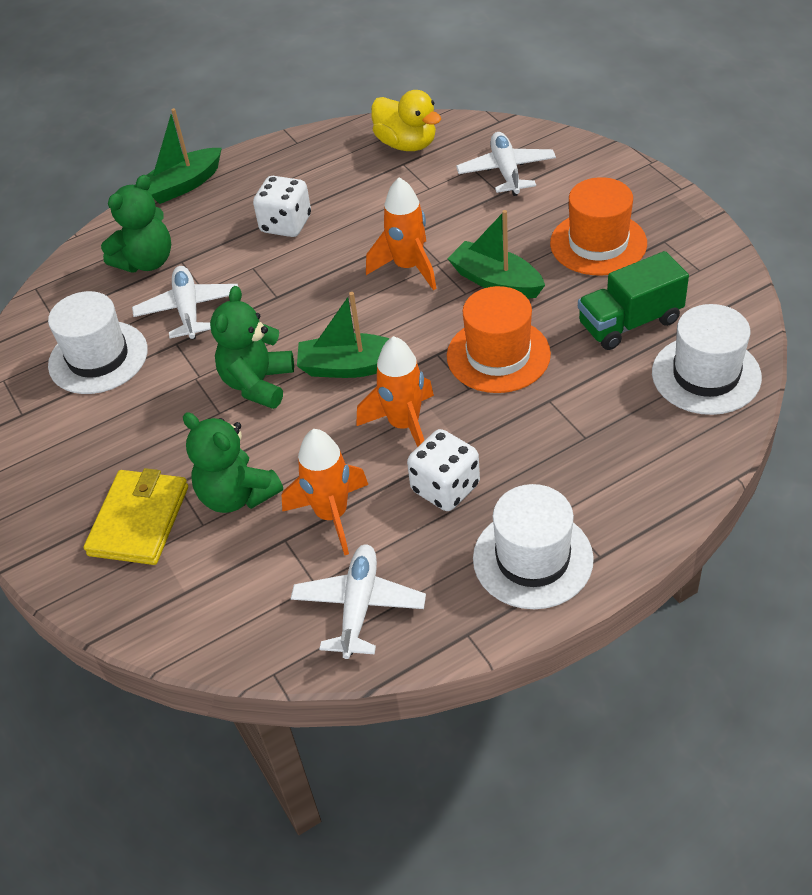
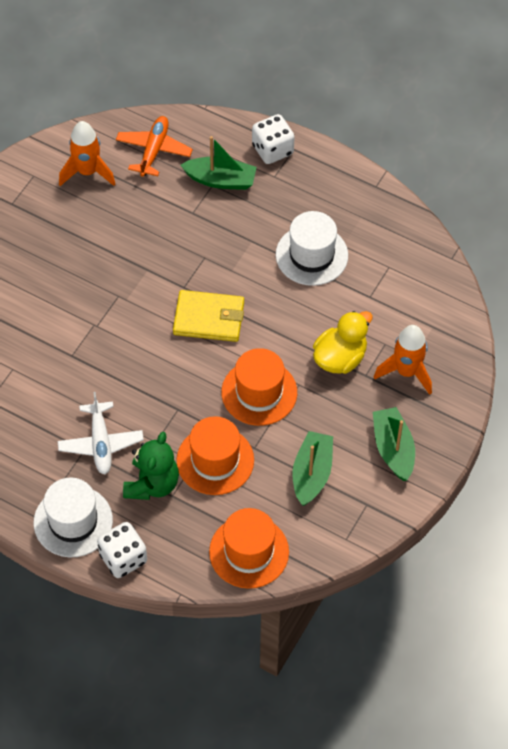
green teddy bear: 3 -> 1
green truck: 1 -> 0
orange hat: 2 -> 3
orange plane: 0 -> 1
orange rocket: 3 -> 2
white hat: 3 -> 2
white plane: 3 -> 1

